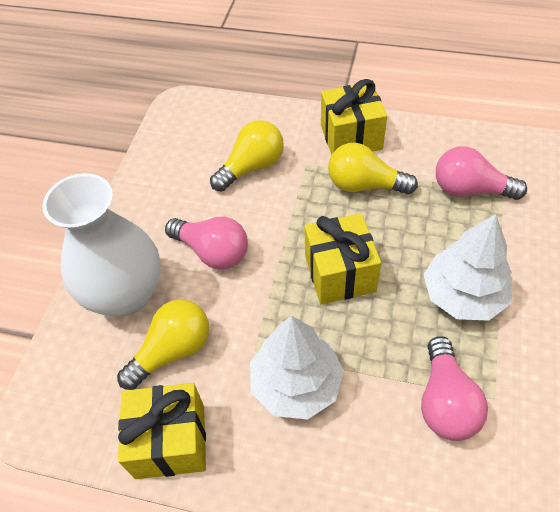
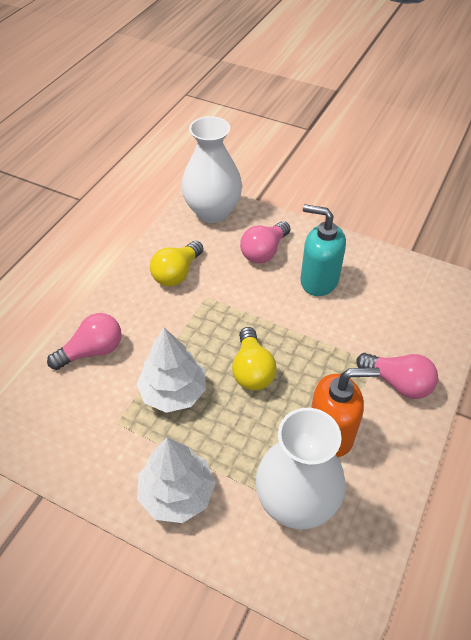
orange soap dispenser: 0 -> 1
turquoise soap dispenser: 0 -> 1
white vase: 1 -> 2
yellow gift: 3 -> 0
yellow light bulb: 3 -> 2

